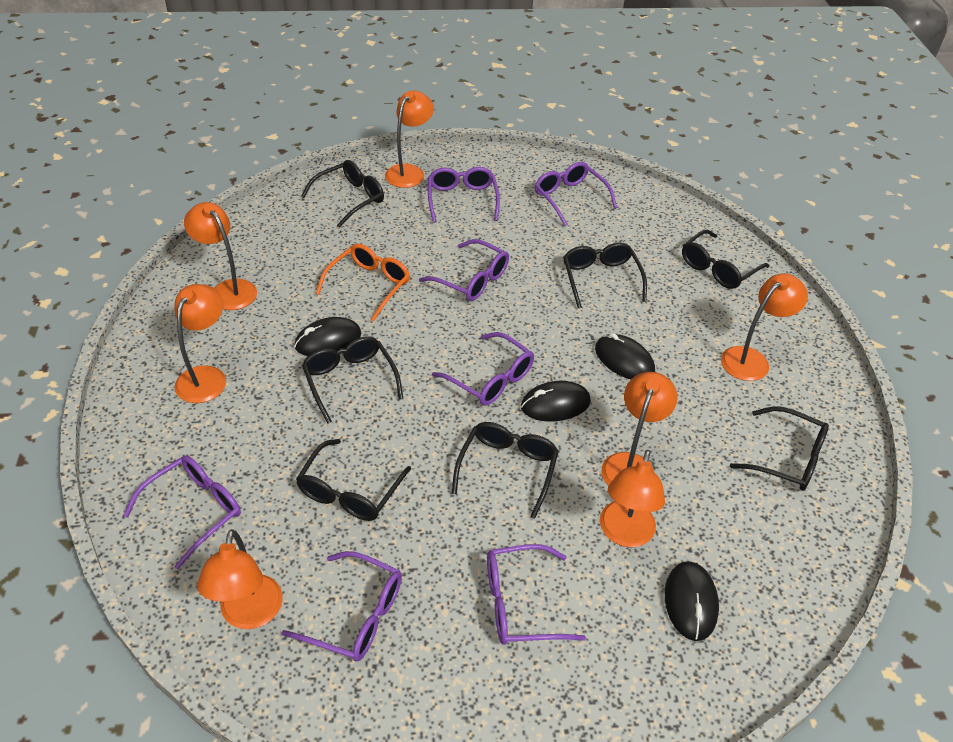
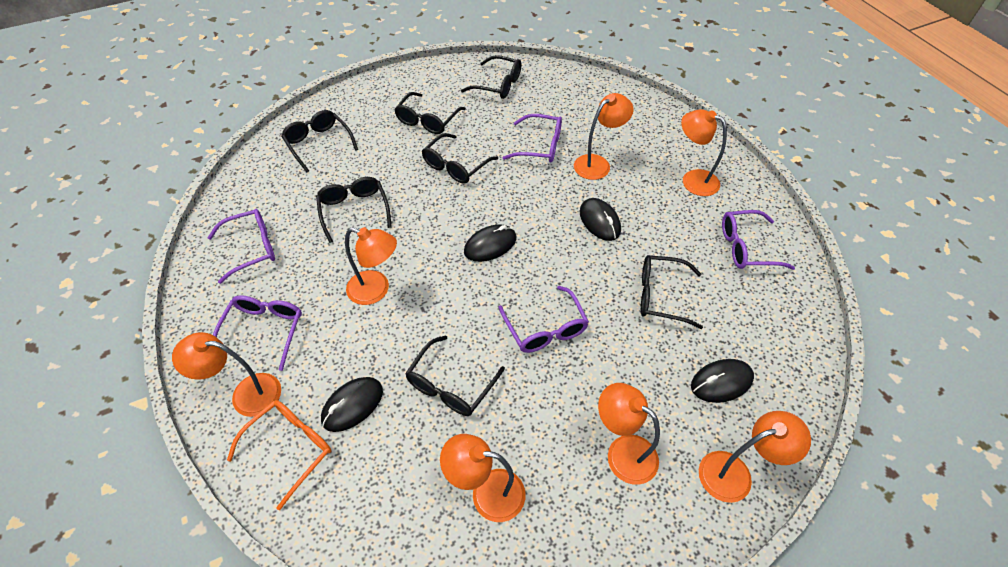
purple glasses: 7 -> 5

